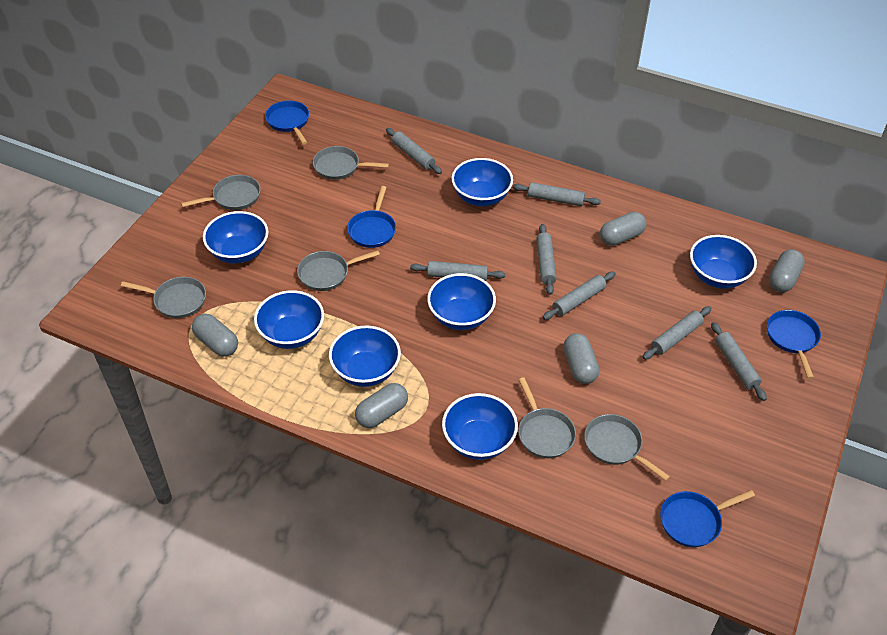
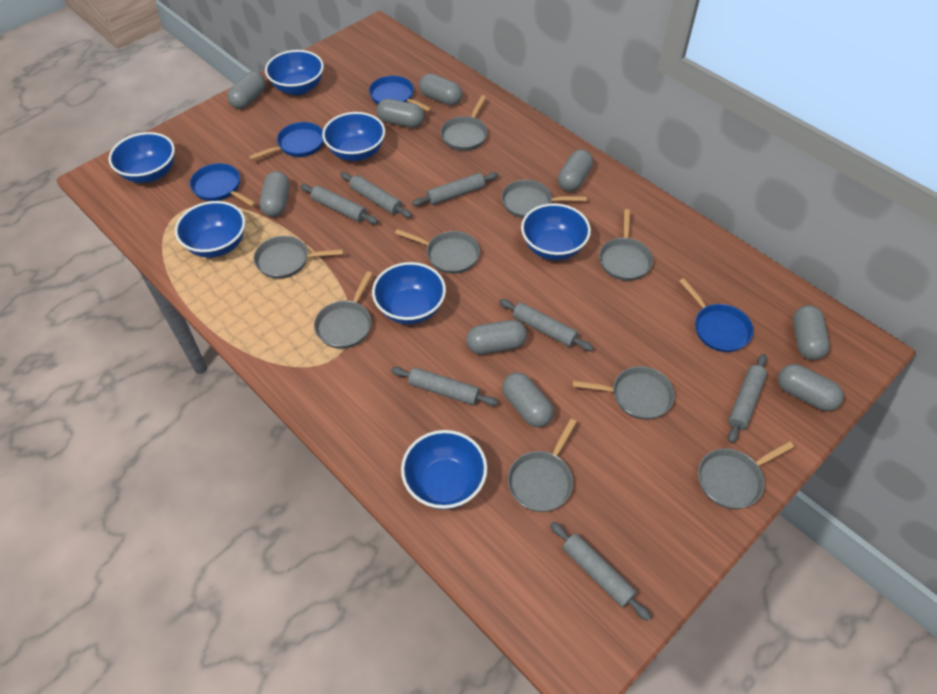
grey capsule: 5 -> 9
grey pan: 6 -> 9

